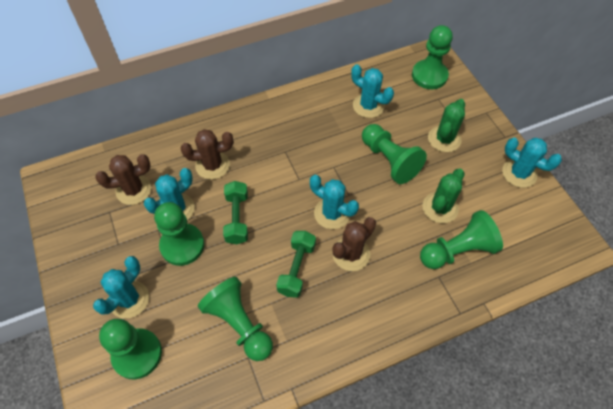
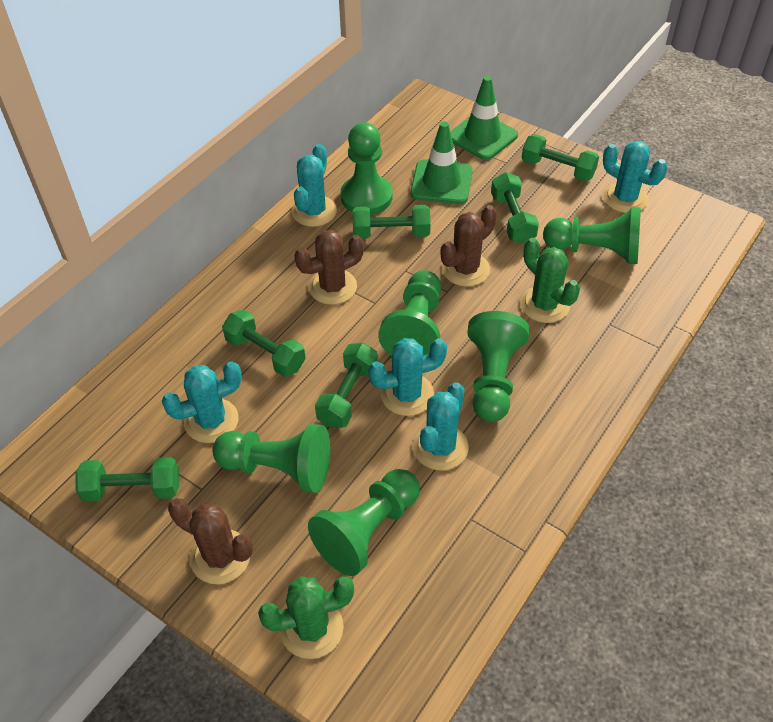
green dumbbell: 2 -> 6
green traffic cone: 0 -> 2

